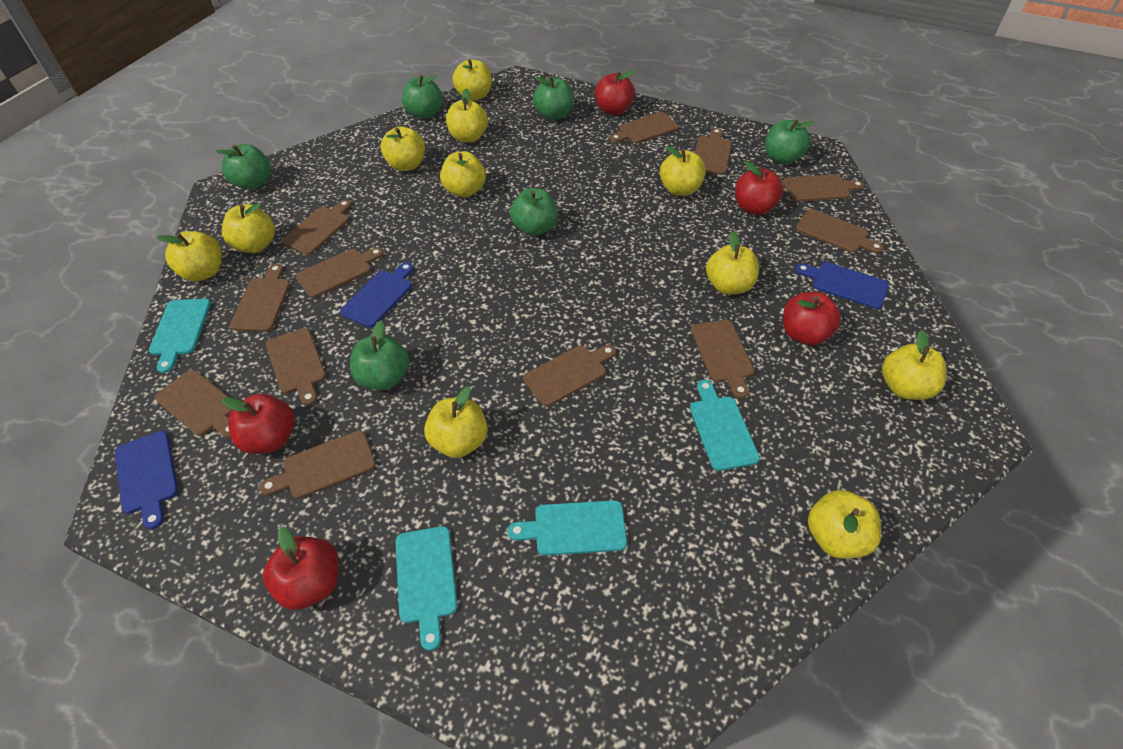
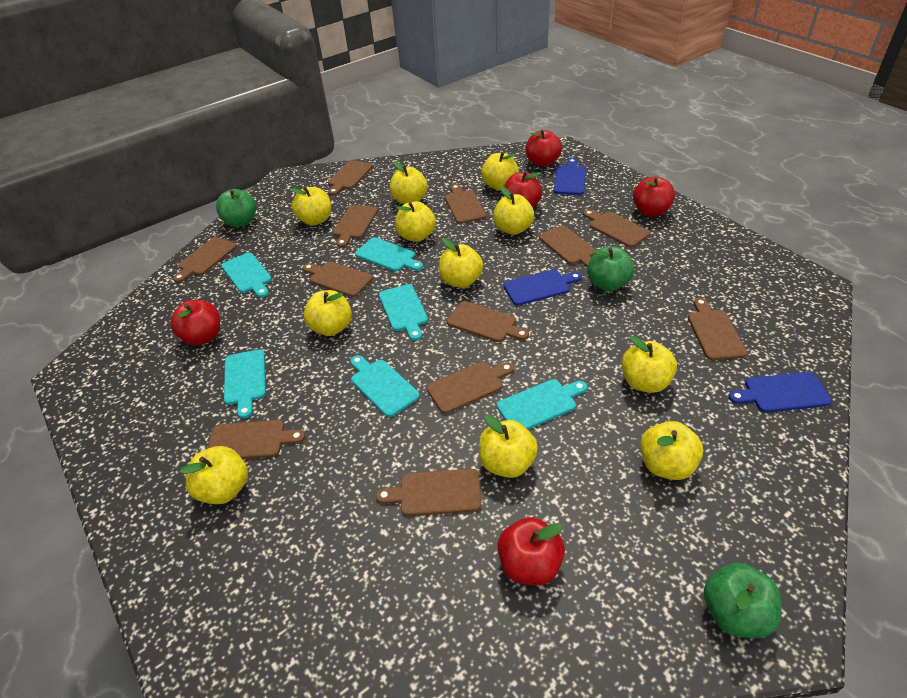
green apple: 6 -> 3
turquoise cutting board: 4 -> 6

